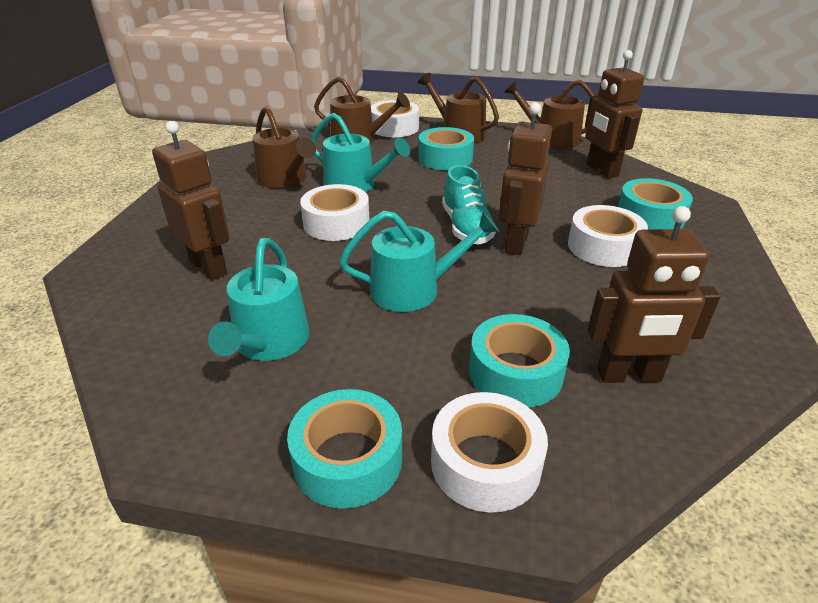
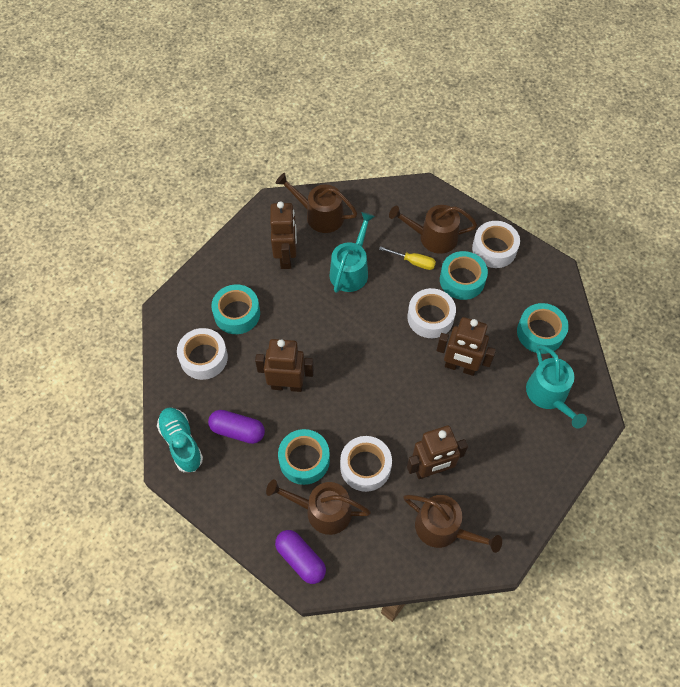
purple capsule: 0 -> 2
turquoise watering can: 3 -> 2
yellow screwdriver: 0 -> 1

